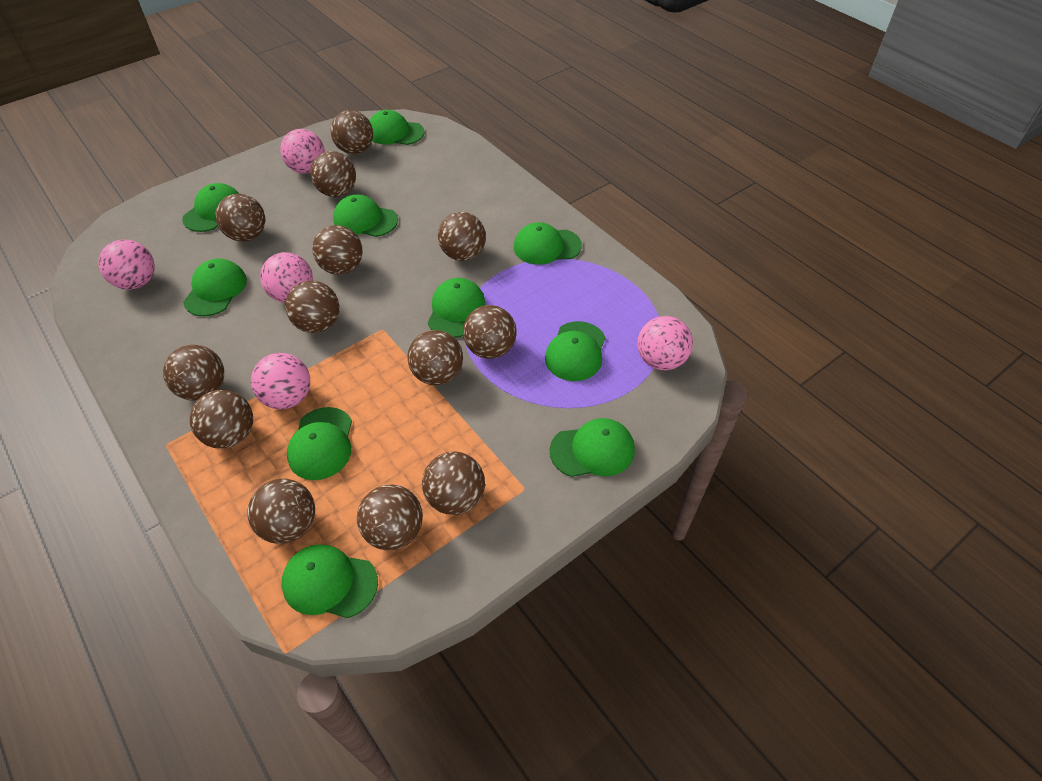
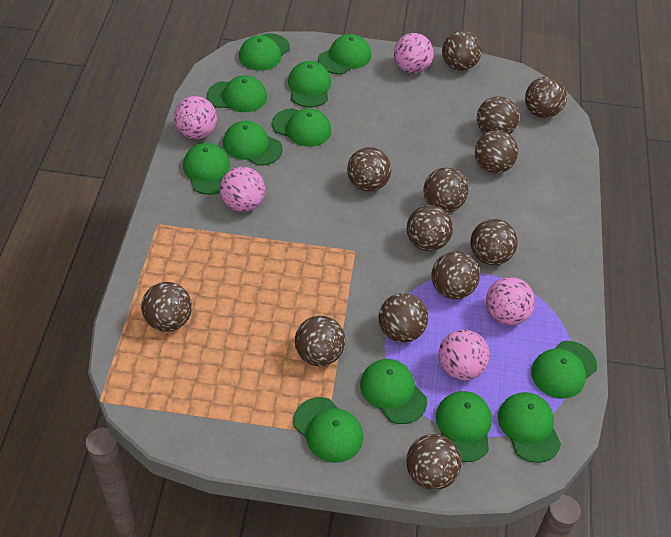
green cap: 10 -> 12

